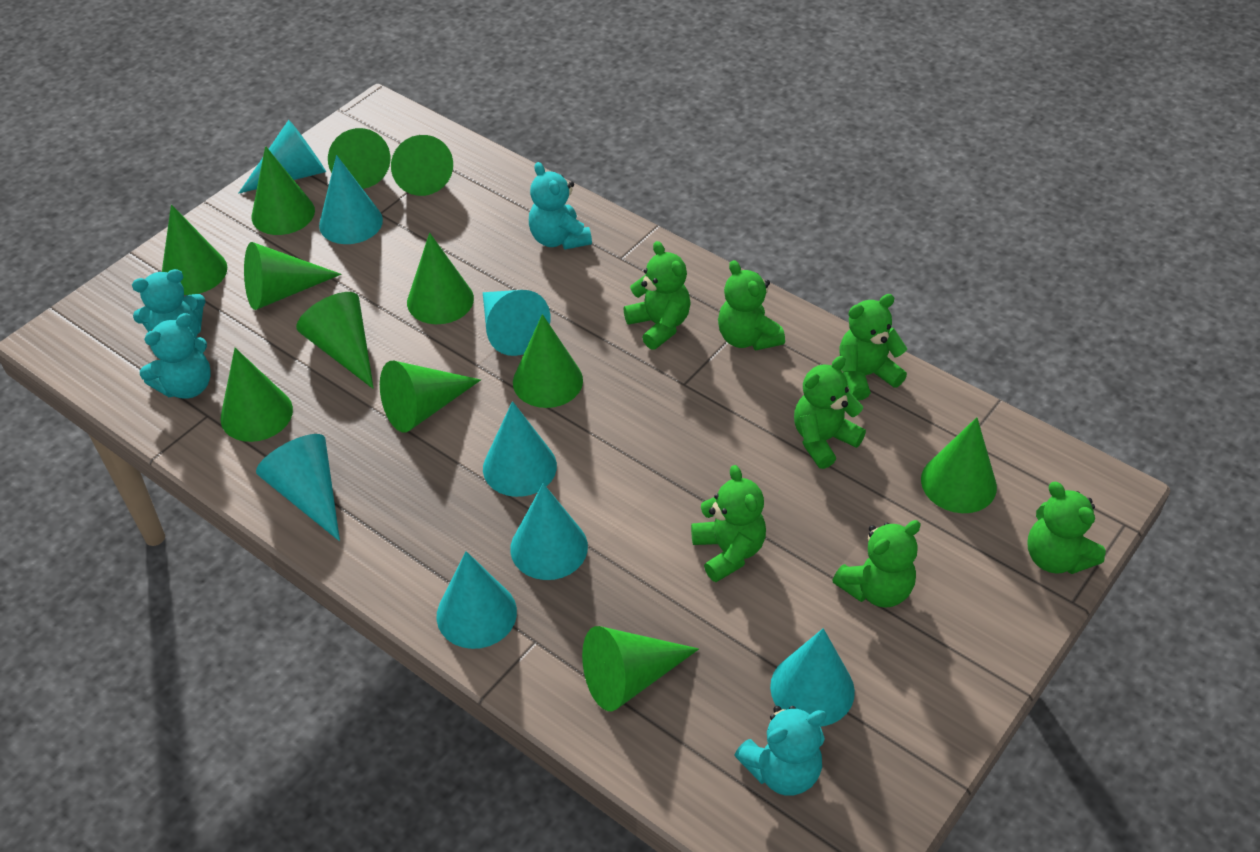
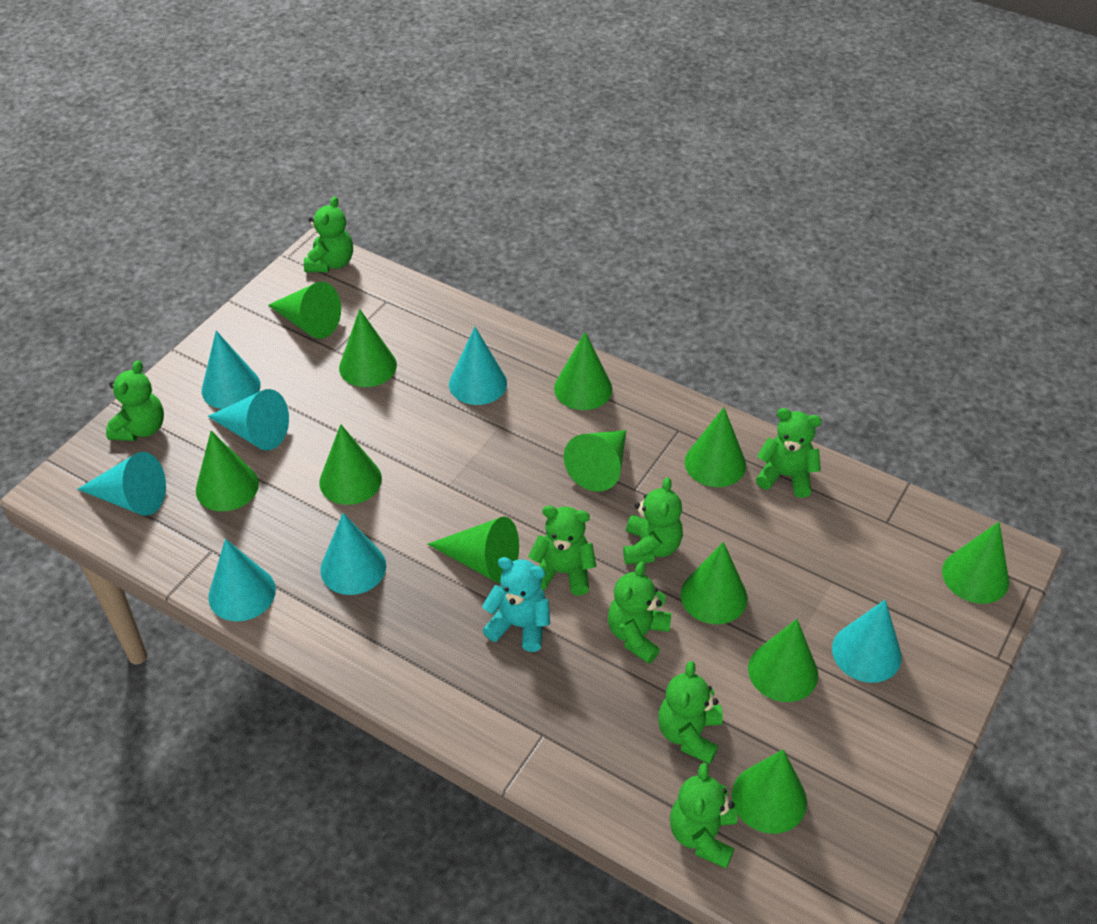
green teddy bear: 7 -> 8
turquoise cone: 8 -> 7
turquoise teddy bear: 4 -> 1

